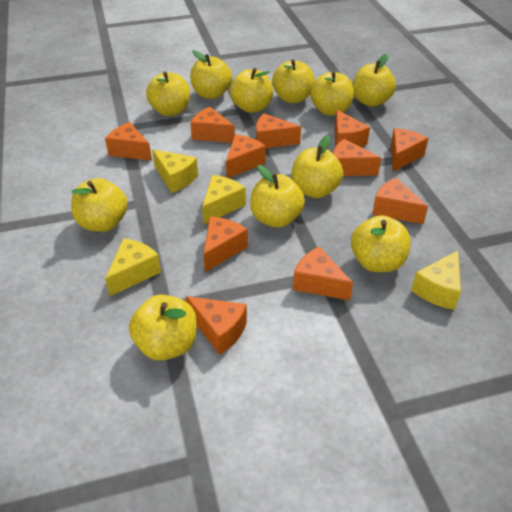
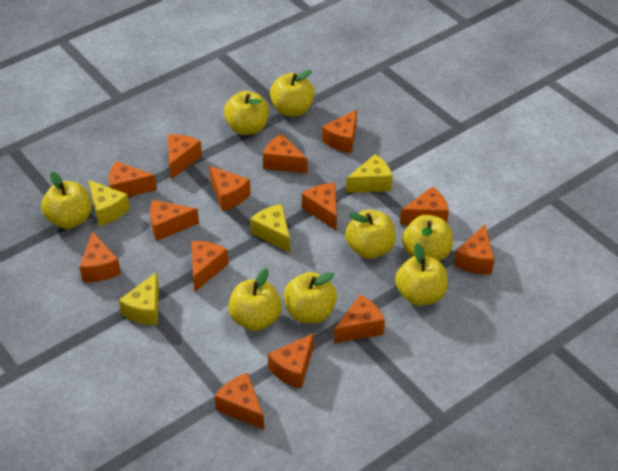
orange cheese: 11 -> 14
yellow apple: 11 -> 8

